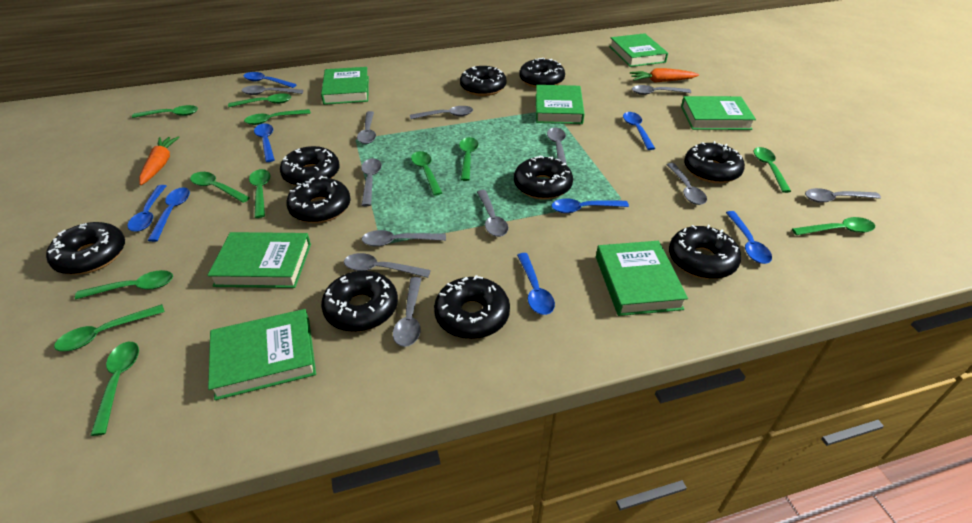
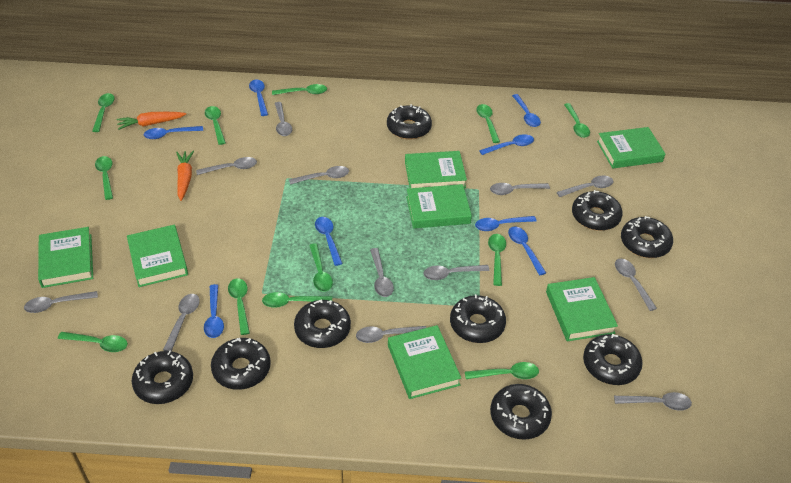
black donut: 10 -> 9

